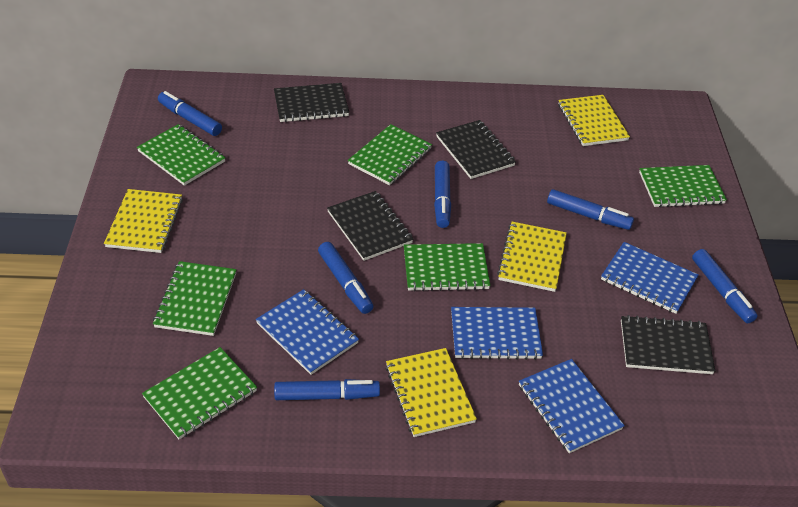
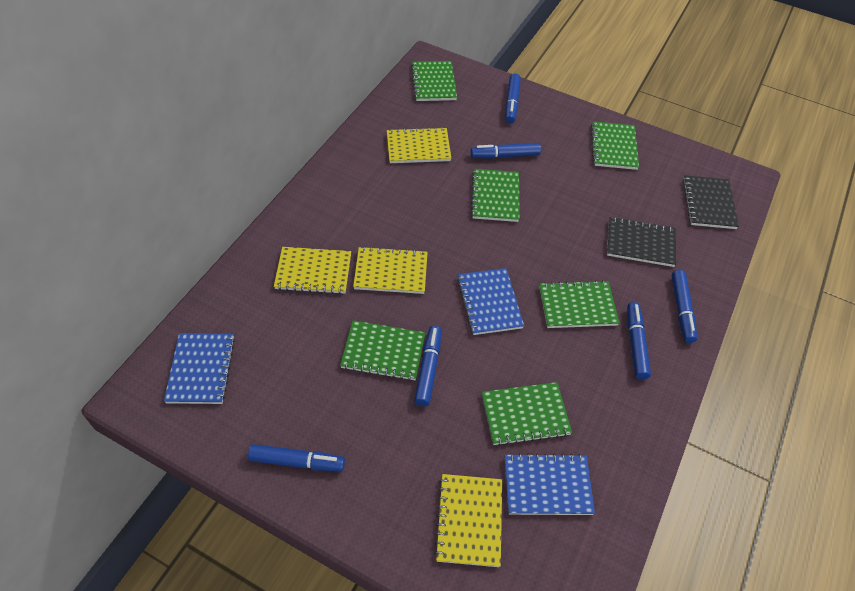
black notebook: 4 -> 2
blue notebook: 4 -> 3

